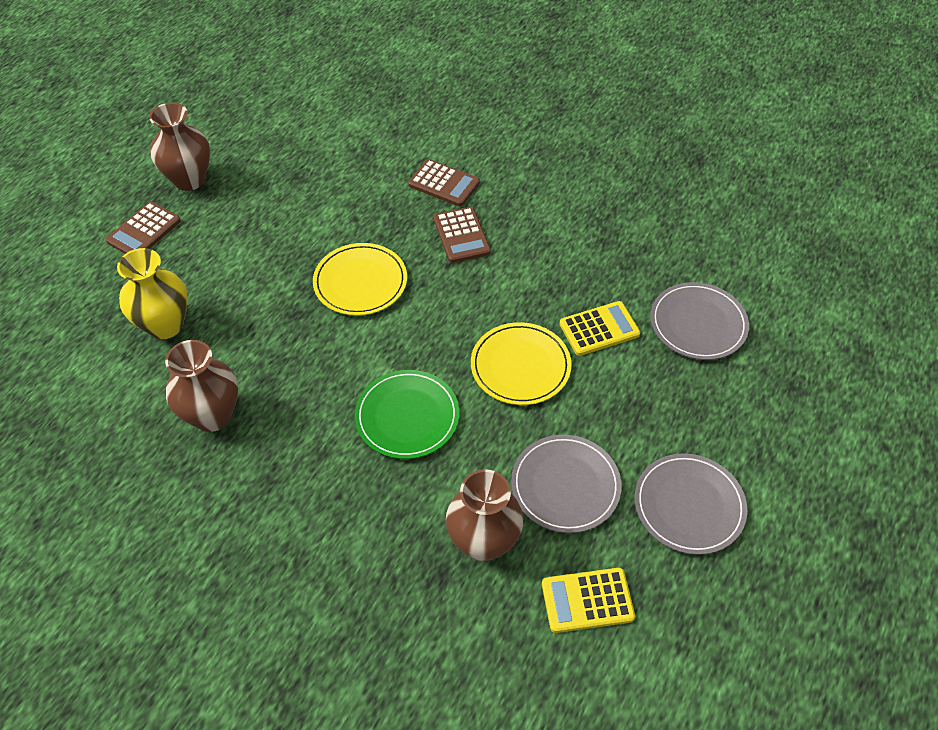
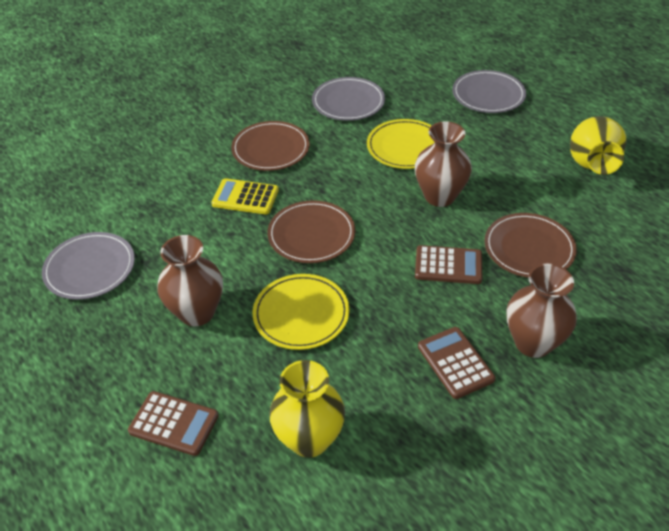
brown plate: 0 -> 3
green plate: 1 -> 0
yellow calculator: 2 -> 1
yellow vase: 1 -> 2

